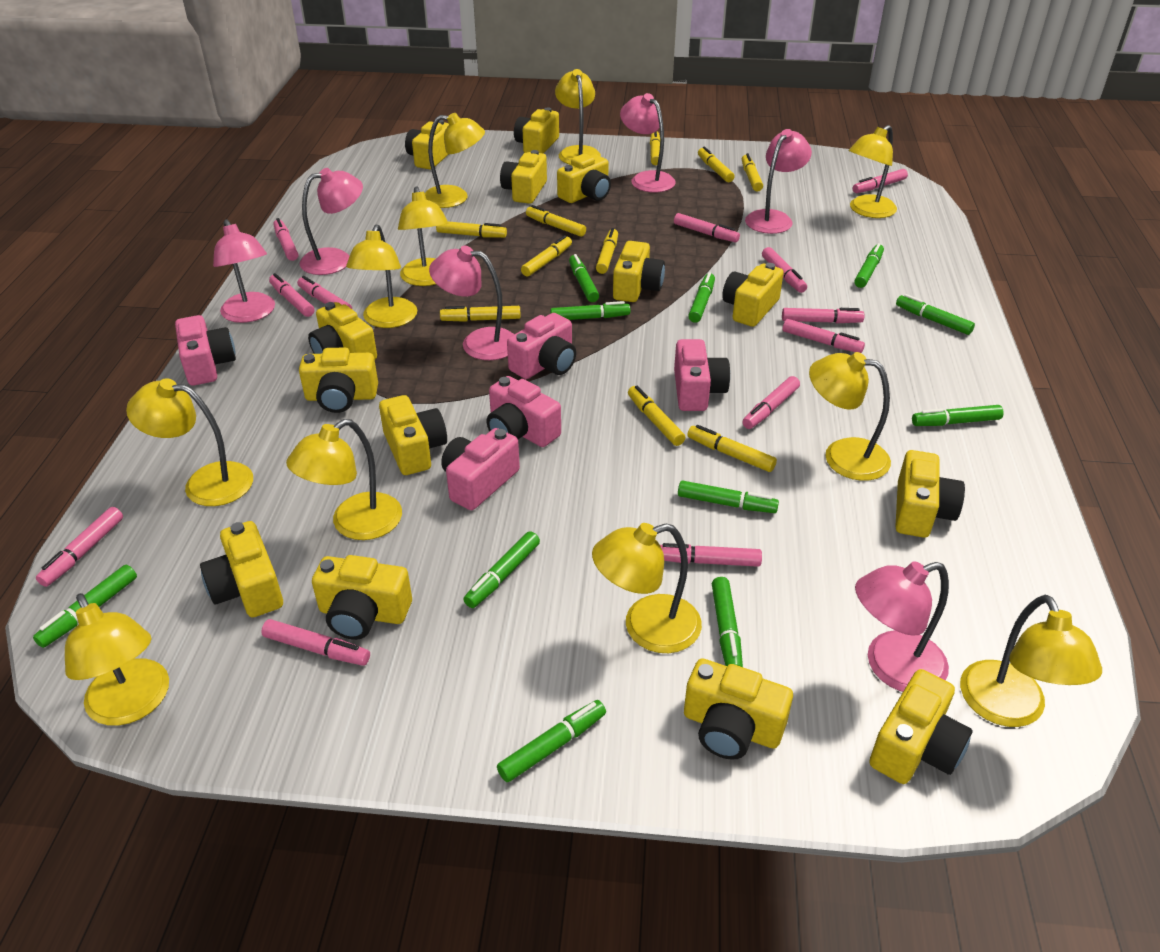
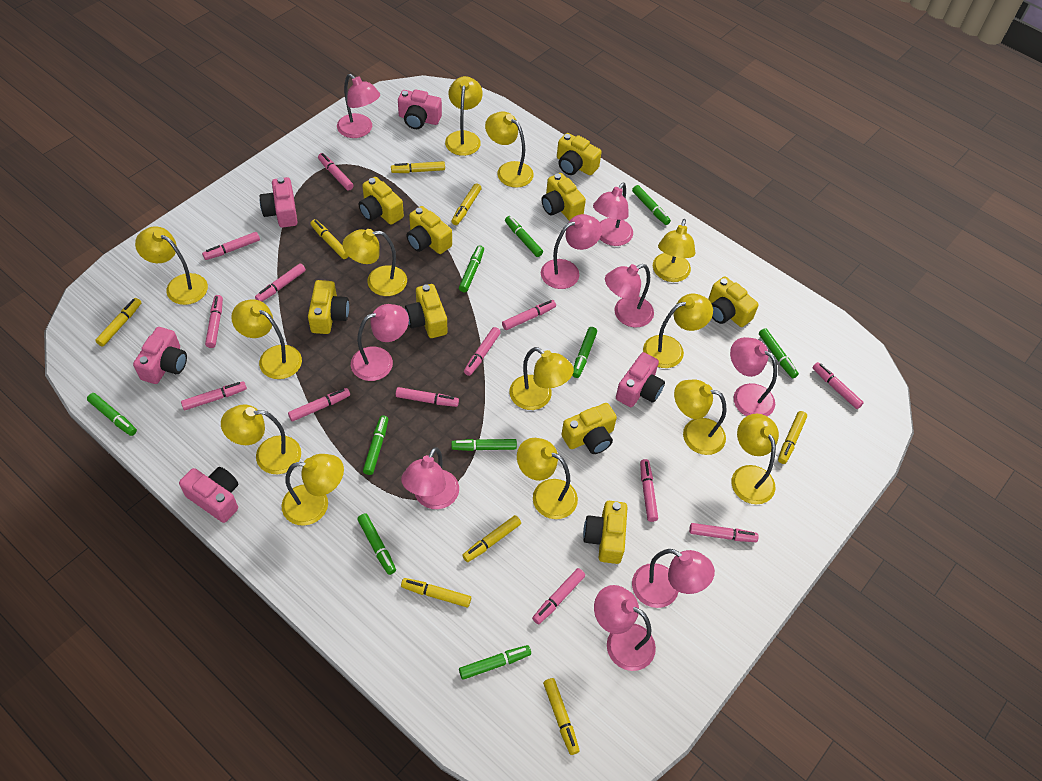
green marker: 11 -> 10
pink lamp: 6 -> 9
pink marker: 12 -> 13
yellow camera: 14 -> 9
yellow lamp: 11 -> 13
yellow marker: 10 -> 8

